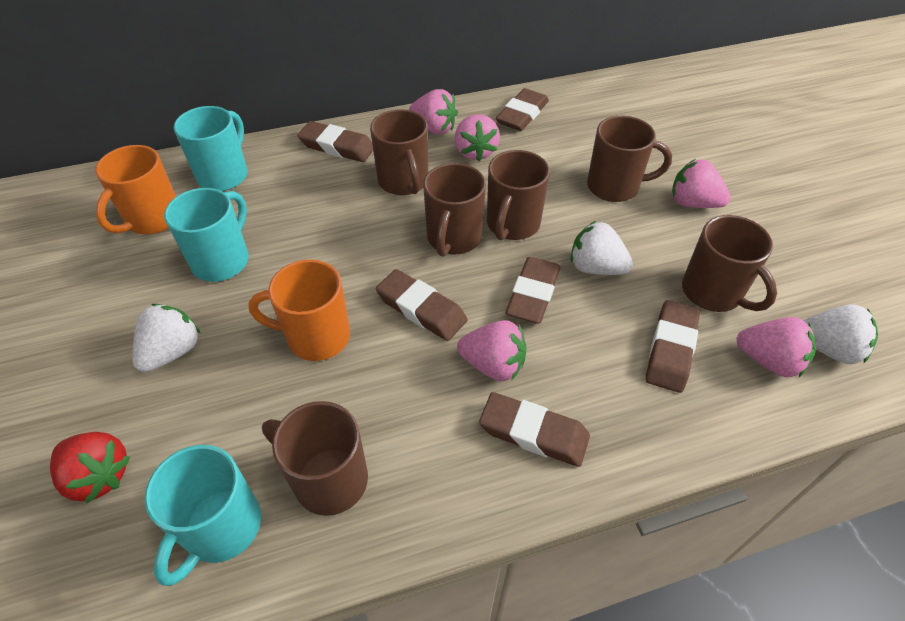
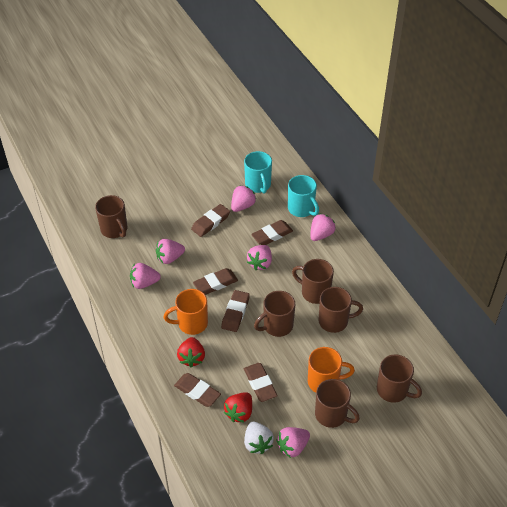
pink strawberry: 5 -> 6
red strawberry: 1 -> 2
turquoise mug: 3 -> 2
white strawberry: 3 -> 1

